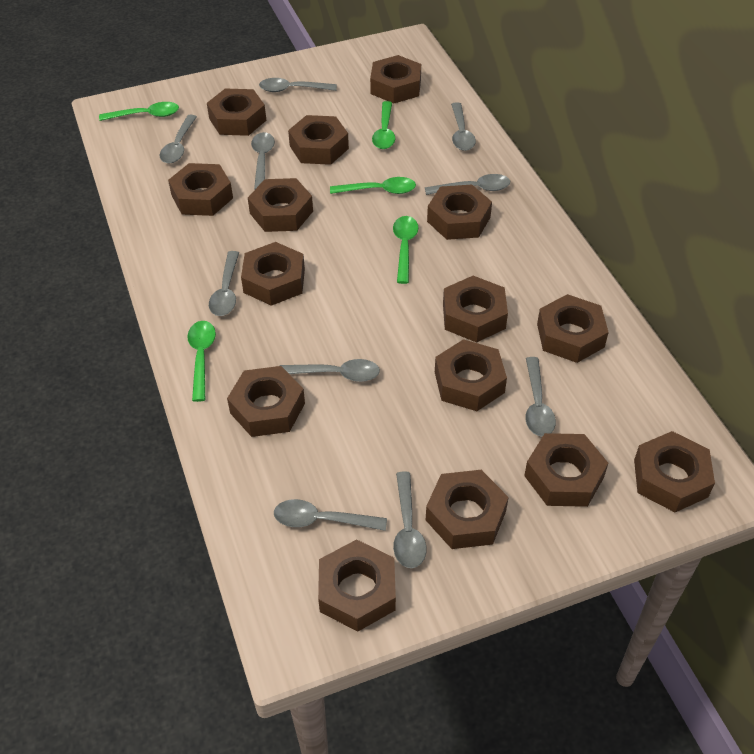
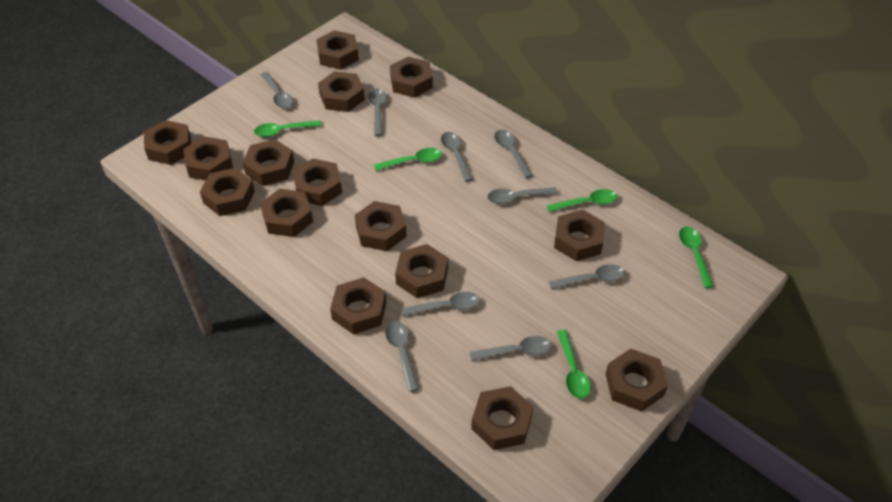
grey spoon: 10 -> 9

